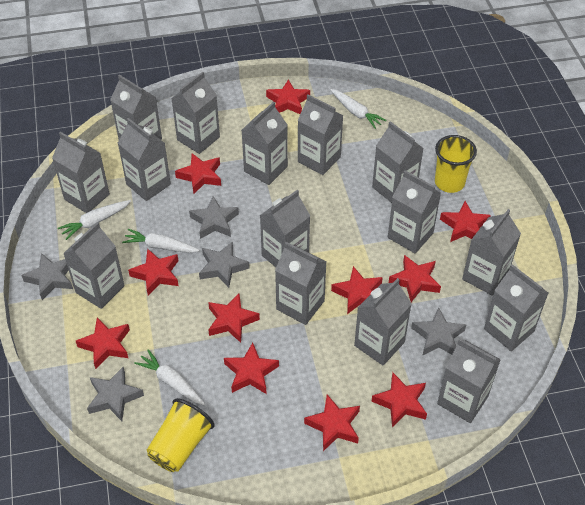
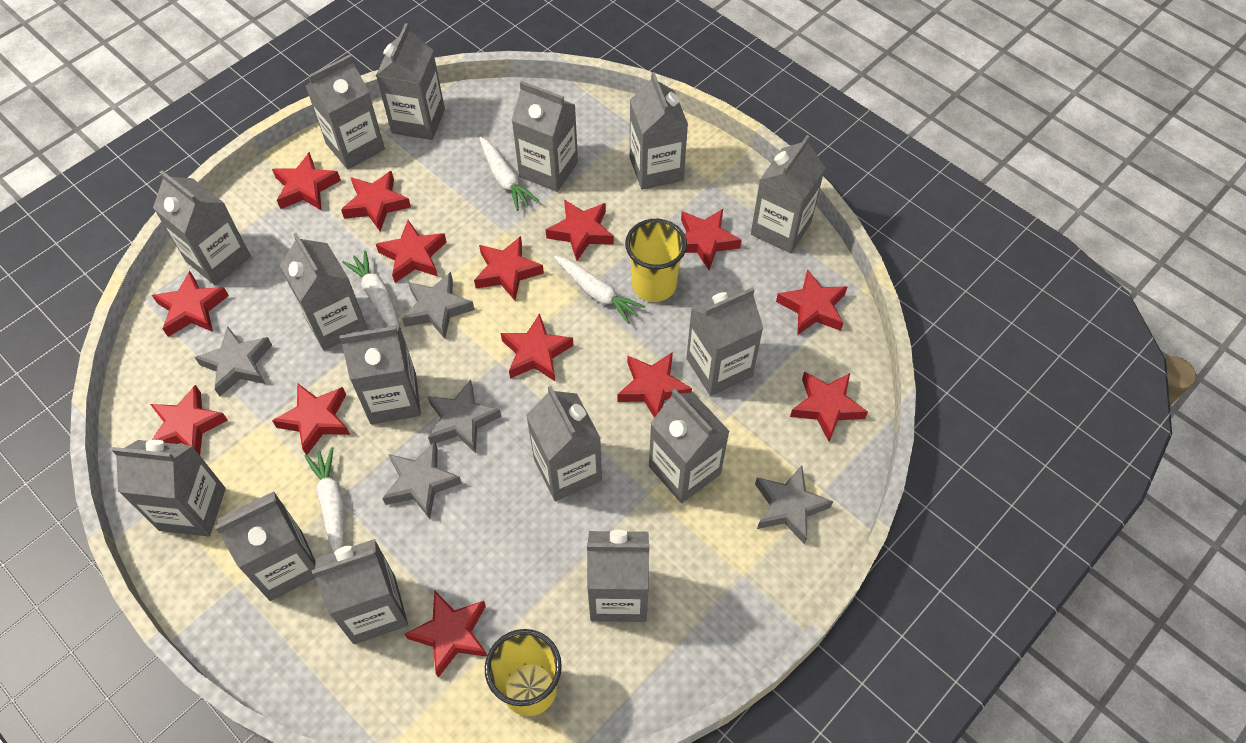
red star: 11 -> 14

